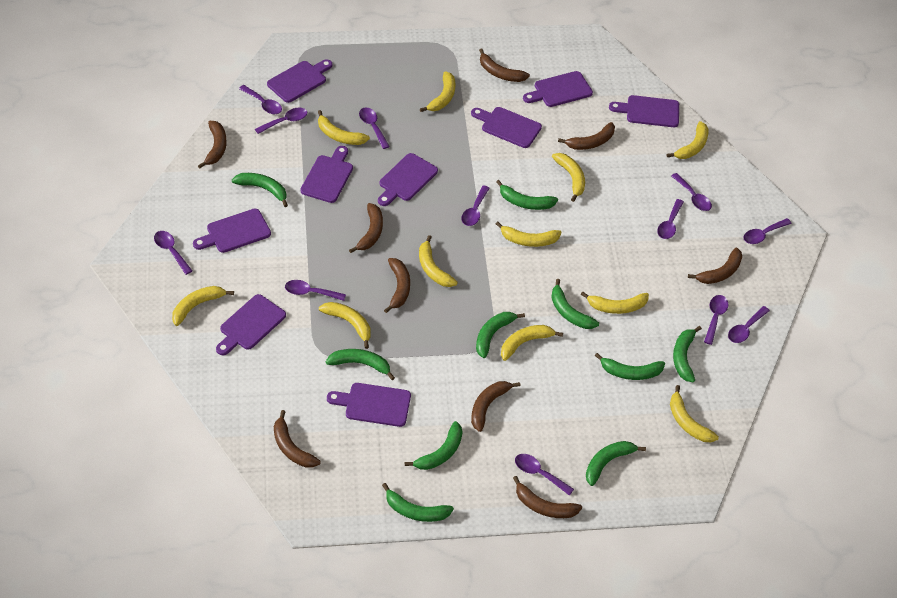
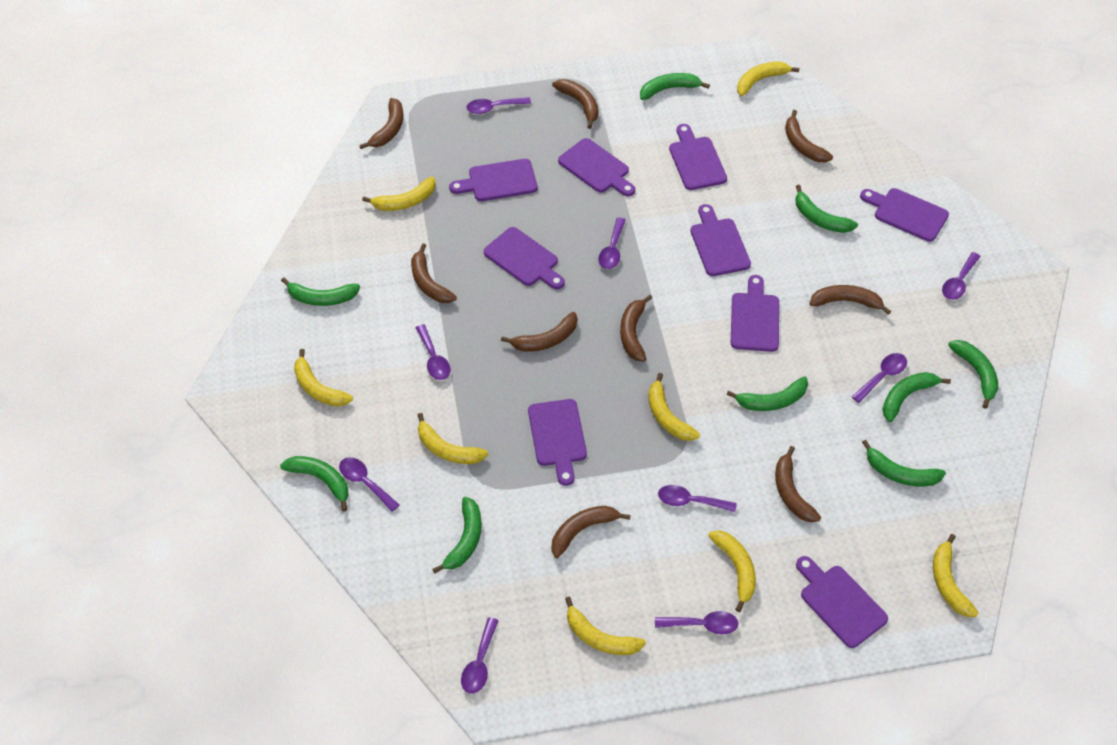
green banana: 10 -> 9
purple spoon: 12 -> 9
yellow banana: 11 -> 8

